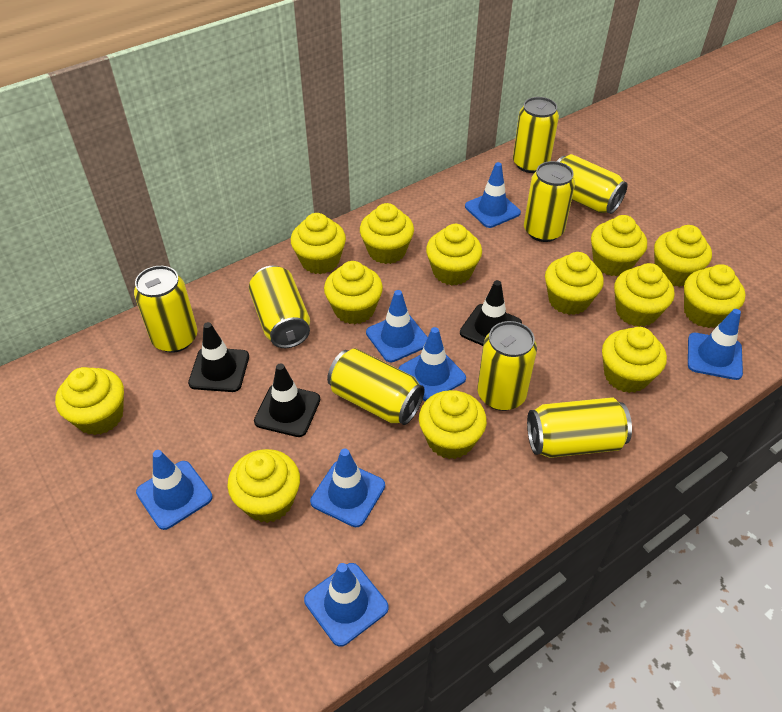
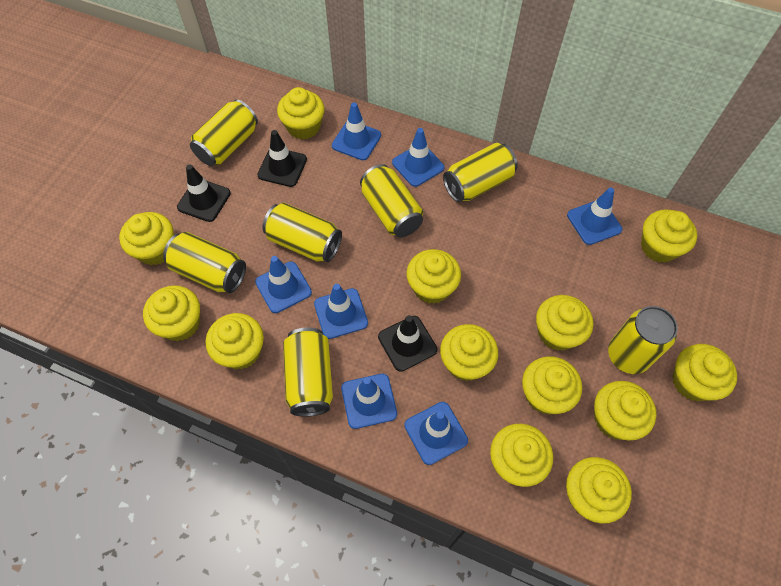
yellow can: 8 -> 7

